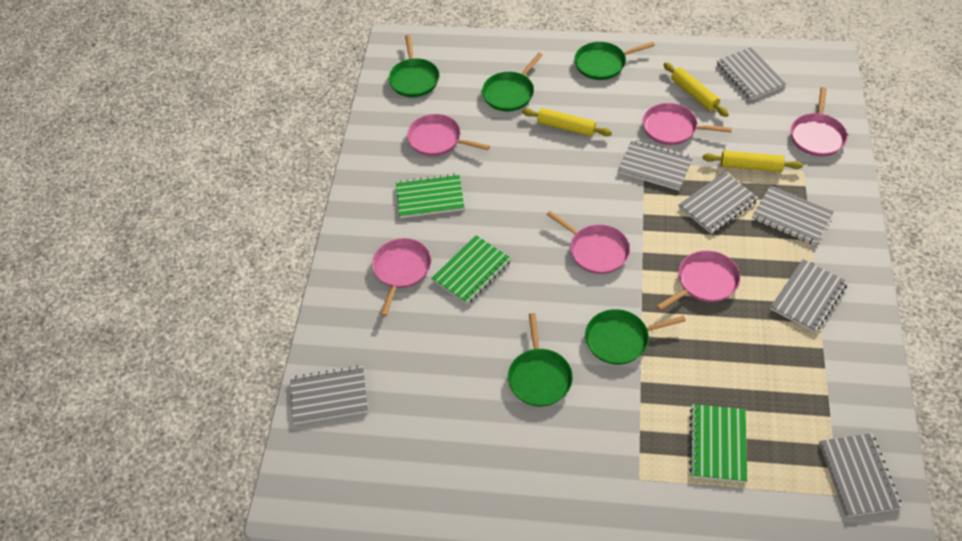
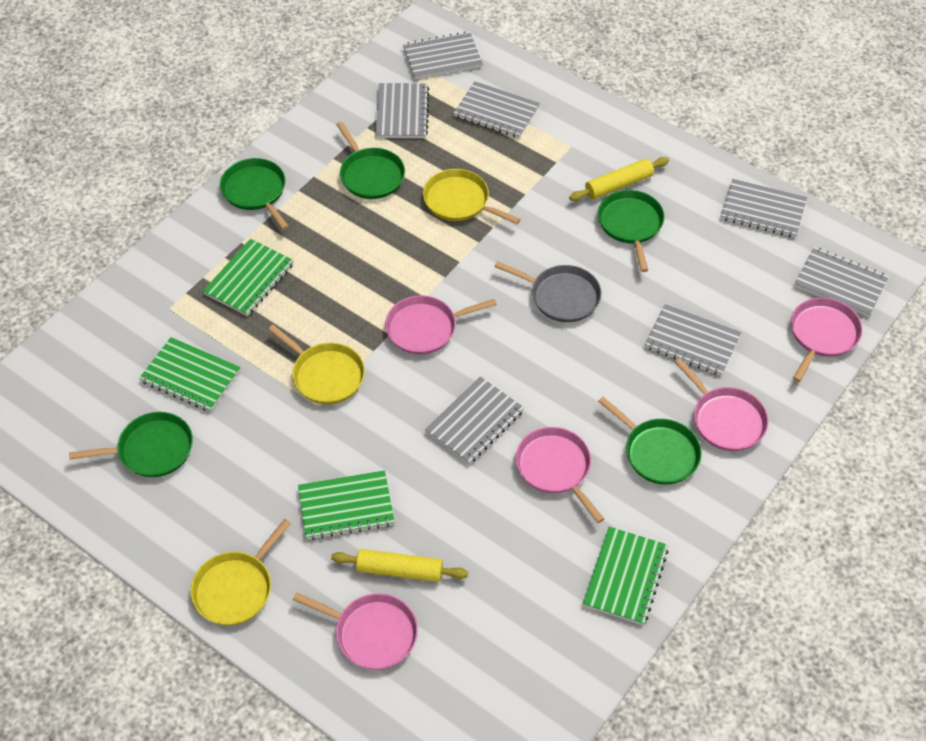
green notebook: 3 -> 4
grey pan: 0 -> 1
pink pan: 6 -> 5
yellow pan: 0 -> 3
yellow rolling pin: 3 -> 2

